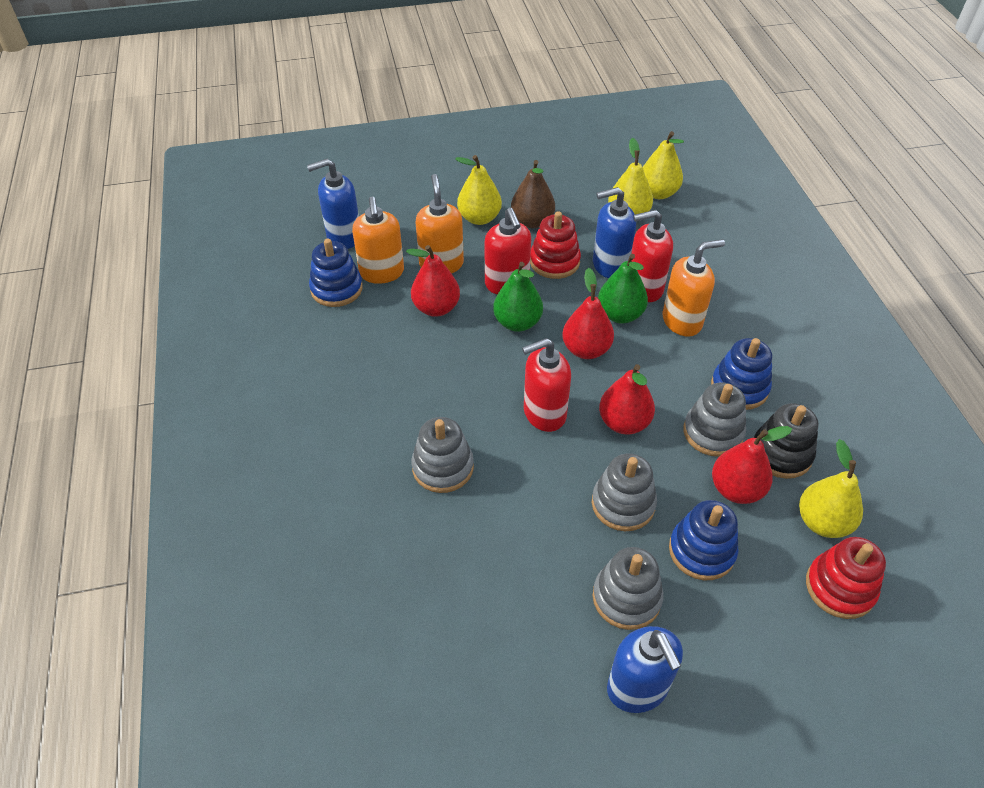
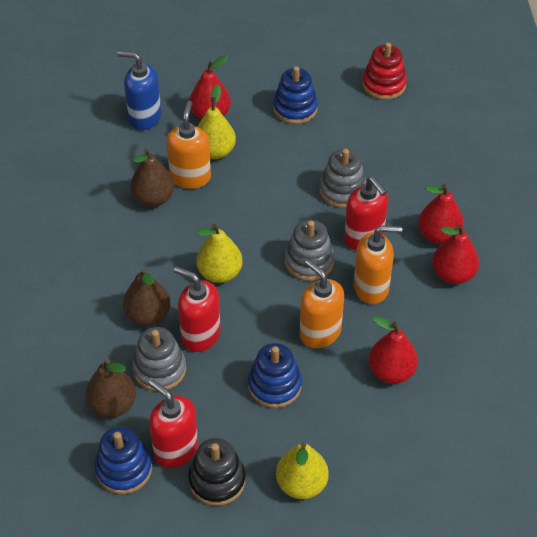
blue soap dispenser: 3 -> 1
brown pear: 1 -> 3
green pear: 2 -> 0
grey stacking toy: 4 -> 3
red stacking toy: 2 -> 1
yellow pear: 4 -> 3

